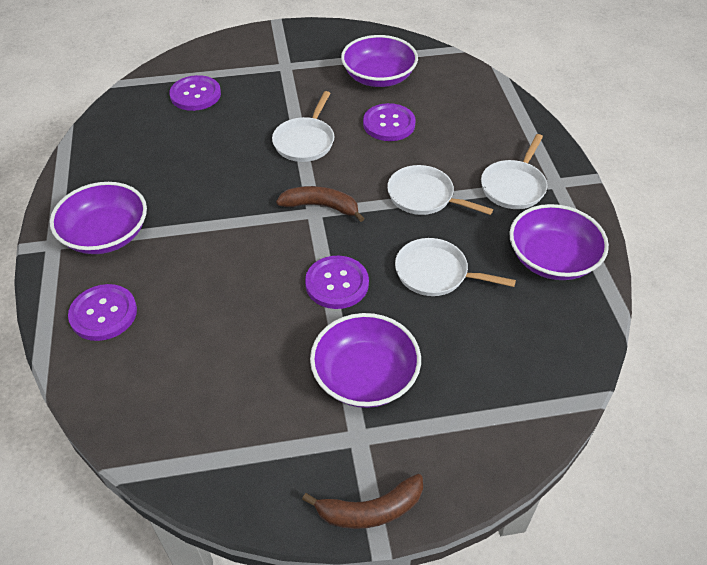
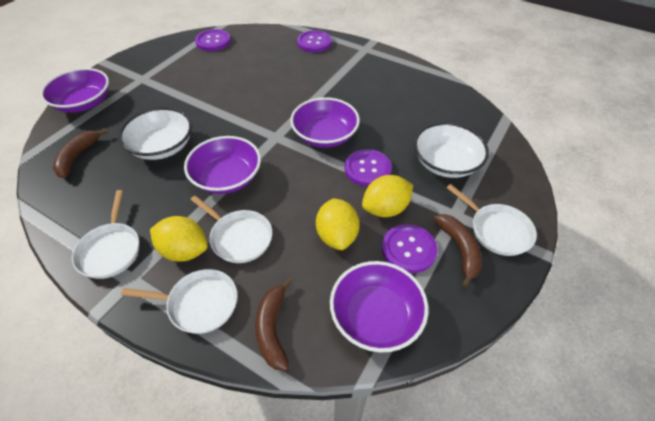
brown banana: 2 -> 3
white bowl: 0 -> 2
yellow lemon: 0 -> 3

